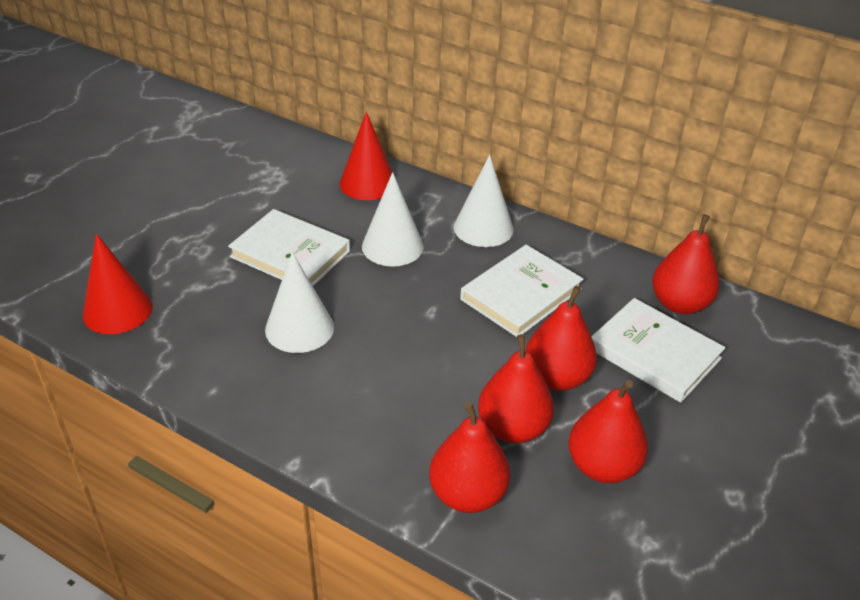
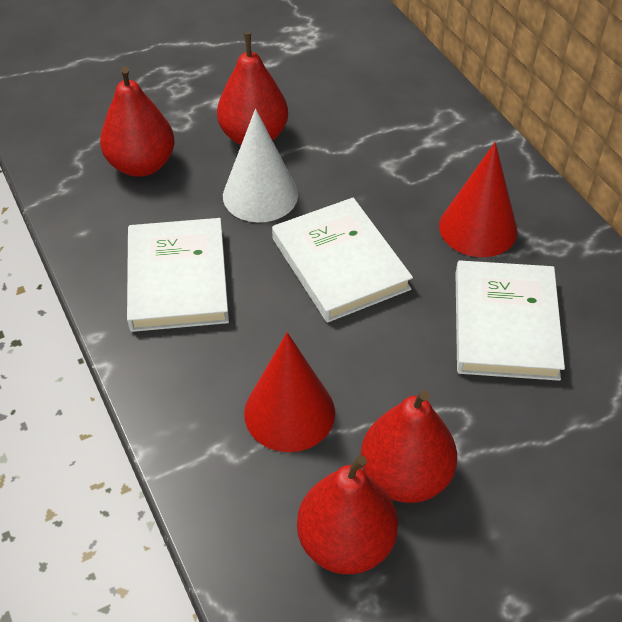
red pear: 5 -> 4
white cone: 3 -> 1

